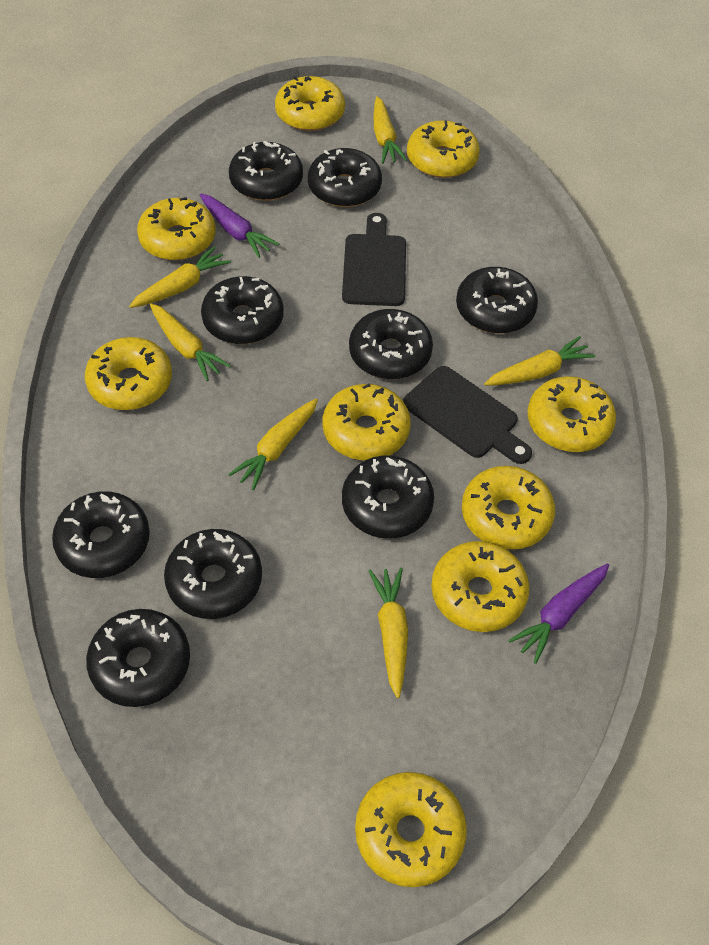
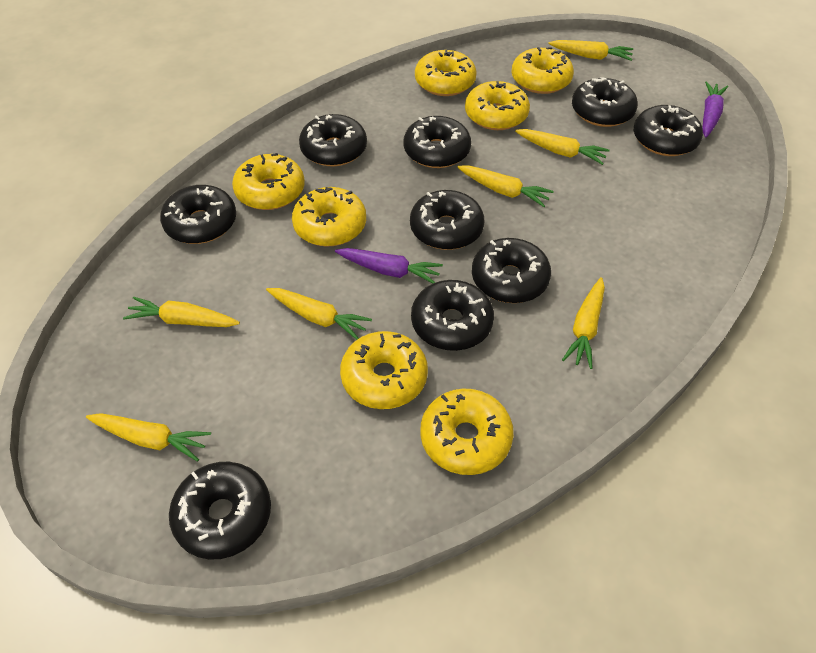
black cutting board: 2 -> 0
yellow carrot: 6 -> 7
yellow donut: 9 -> 7

